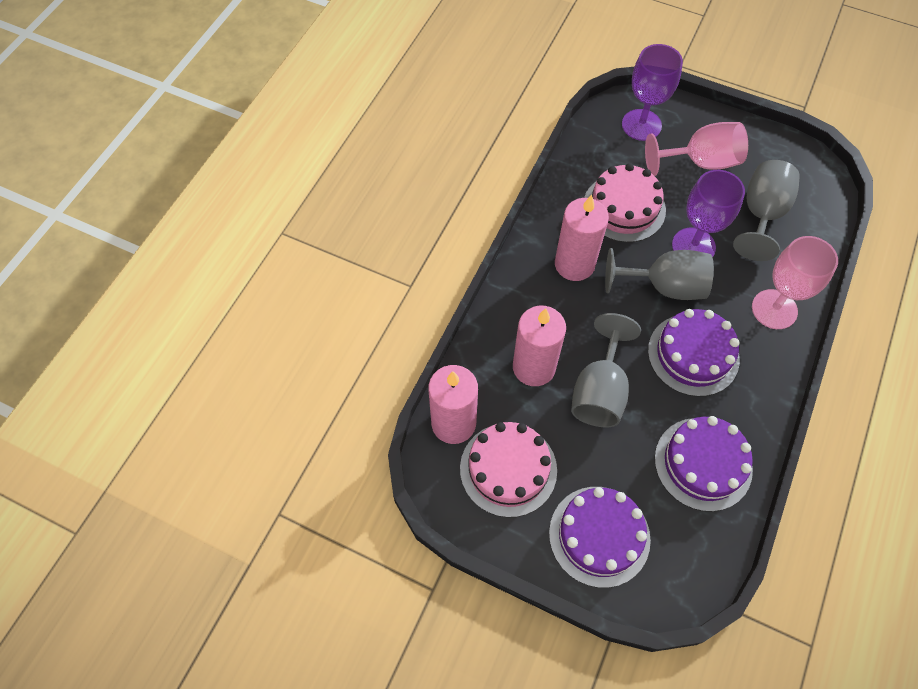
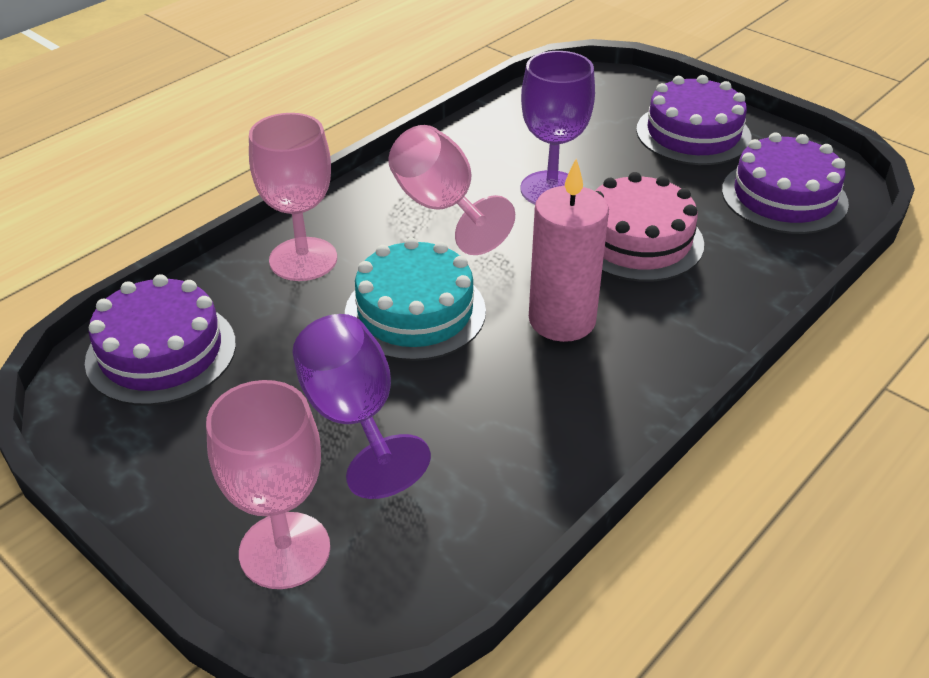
grey goblet: 3 -> 0
pink cake: 2 -> 1
pink candle: 3 -> 1
pink goblet: 2 -> 3
turquoise cake: 0 -> 1

